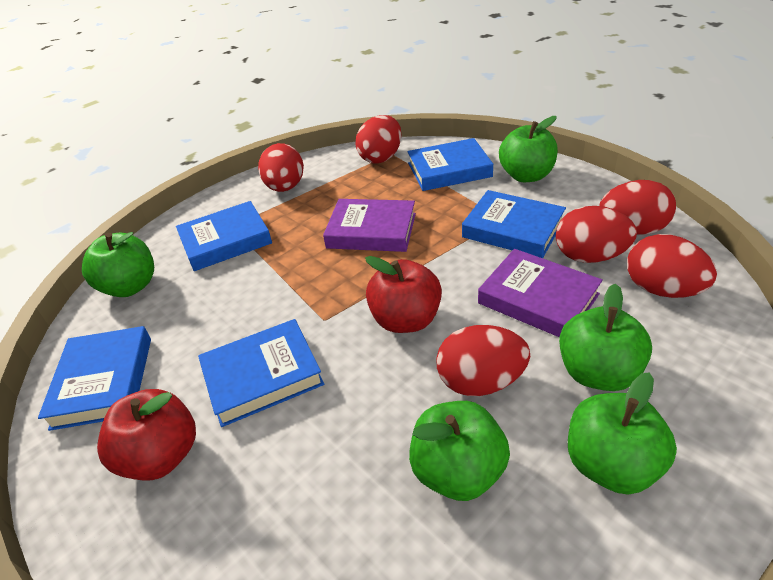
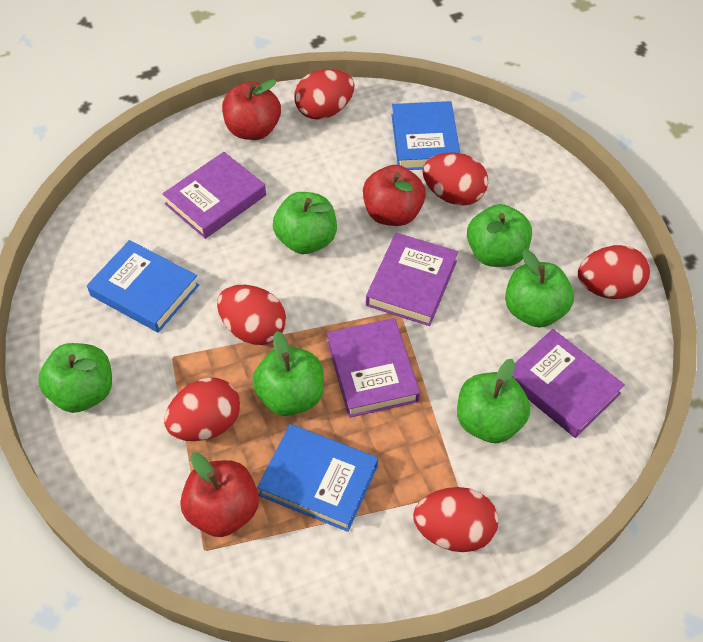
blue book: 5 -> 3
green apple: 5 -> 6
purple book: 2 -> 4
red apple: 2 -> 3

